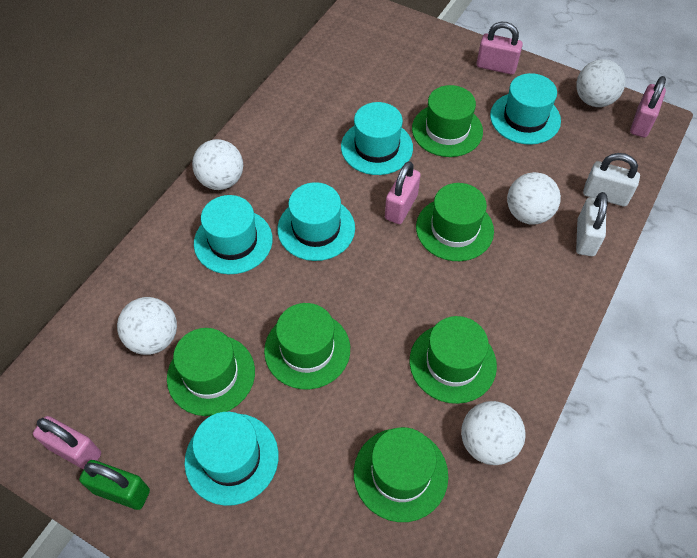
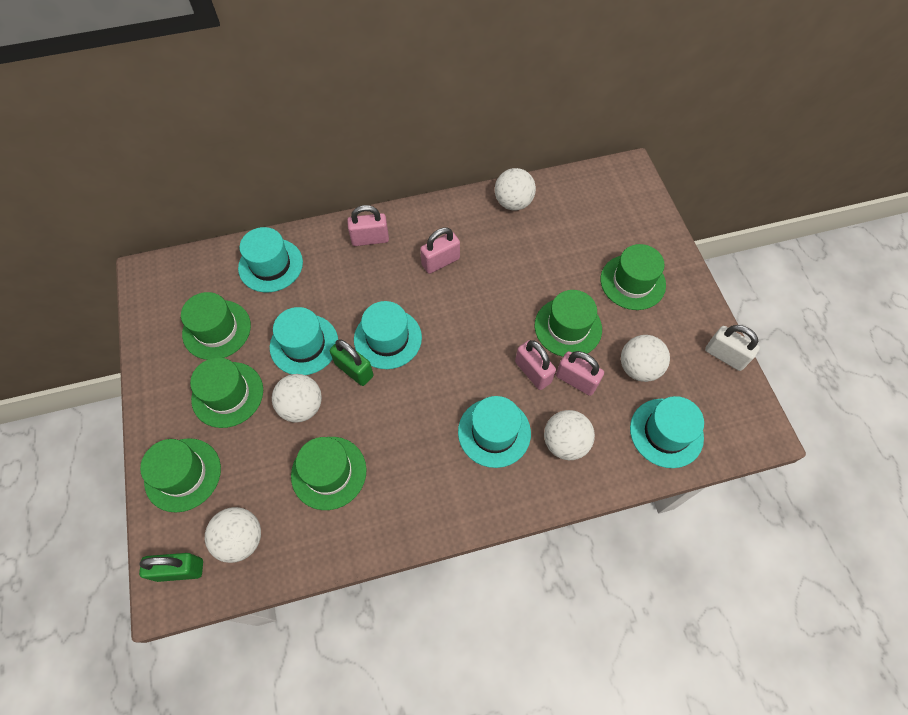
green padlock: 1 -> 2
white padlock: 2 -> 1

